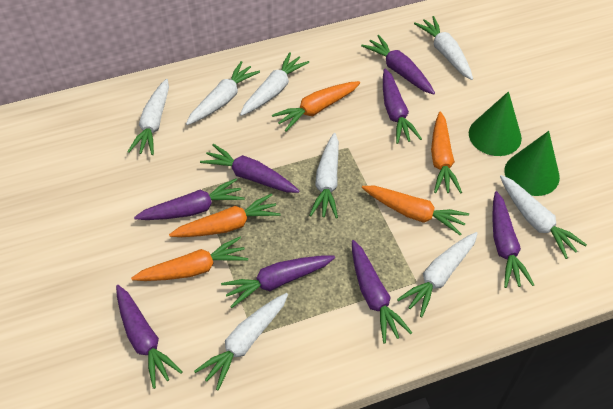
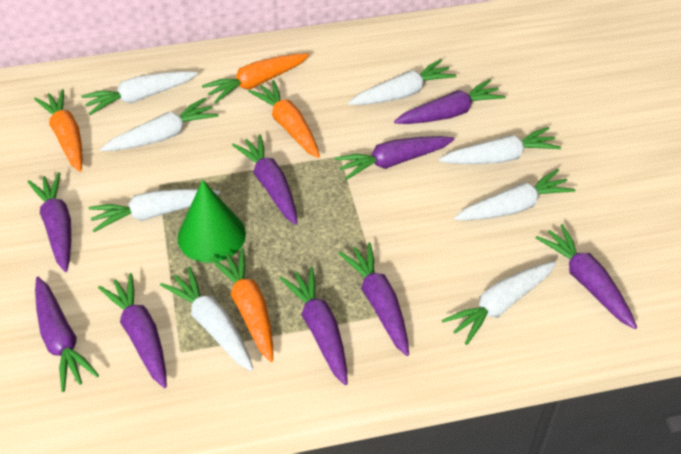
green cone: 2 -> 1
orange carrot: 5 -> 4
purple carrot: 8 -> 9

